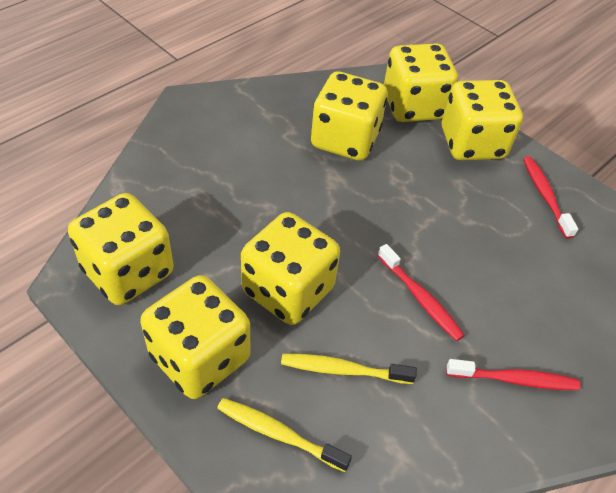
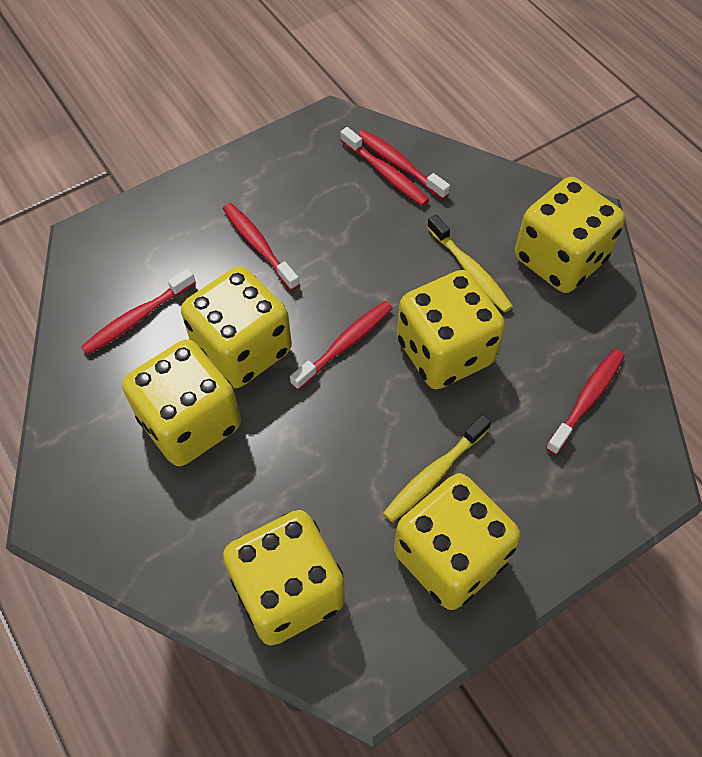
red toothbrush: 3 -> 6

